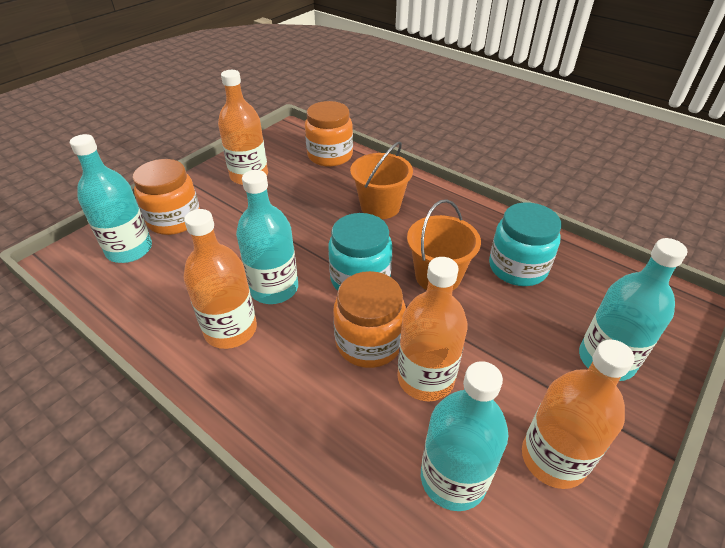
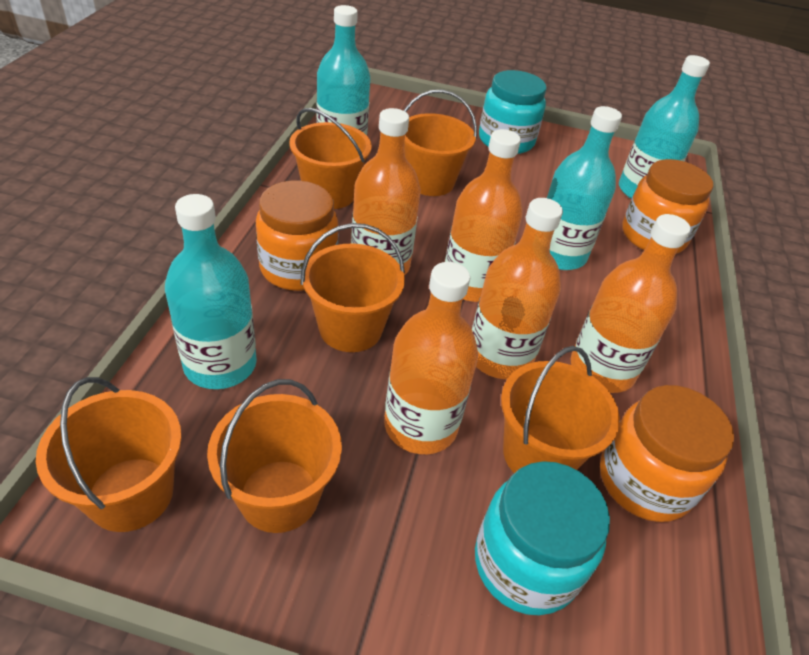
orange bottle: 4 -> 5
orange bucket: 2 -> 6

